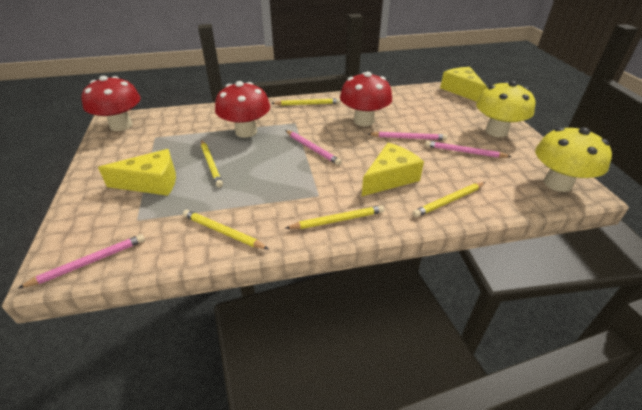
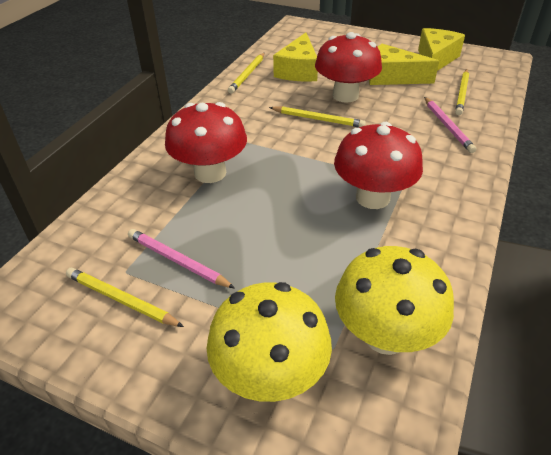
pink pencil: 4 -> 2
yellow pencil: 5 -> 4

